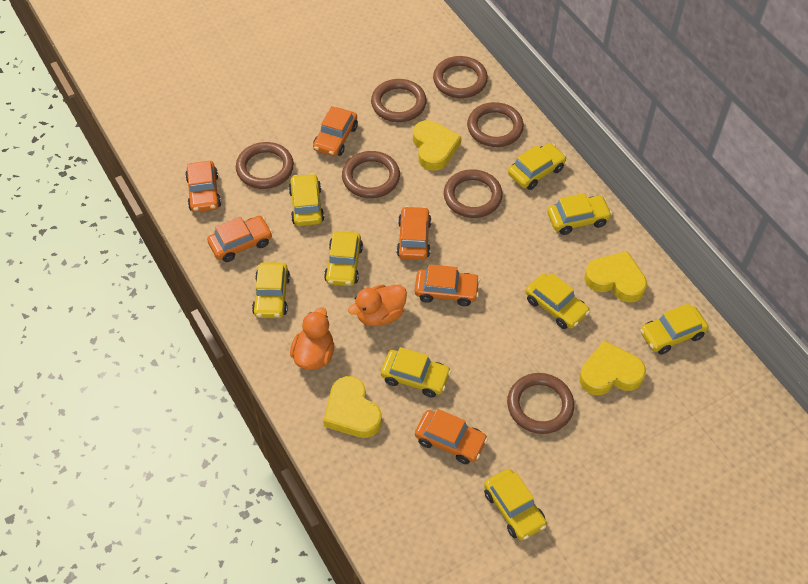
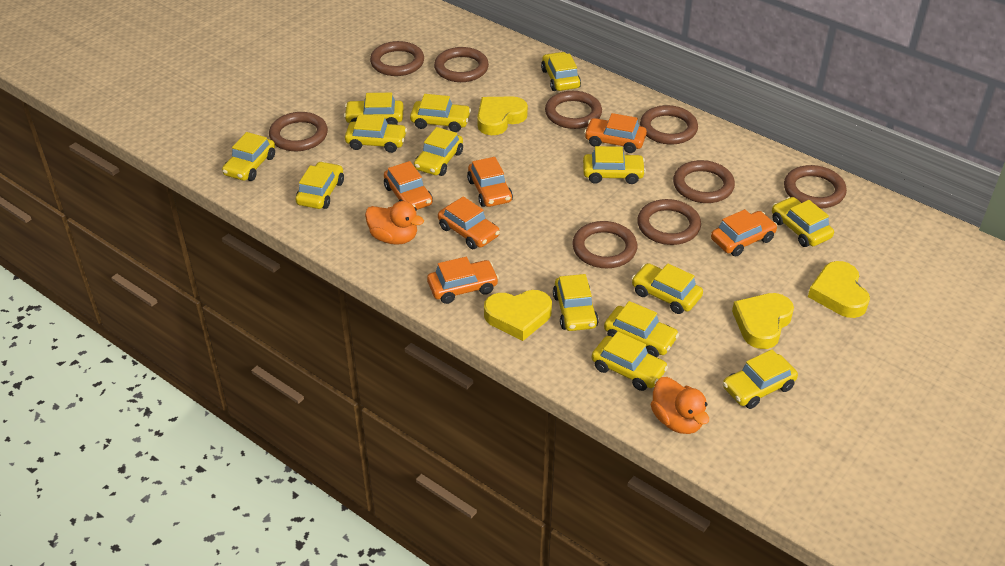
brown ring: 7 -> 9
yellow car: 9 -> 14

